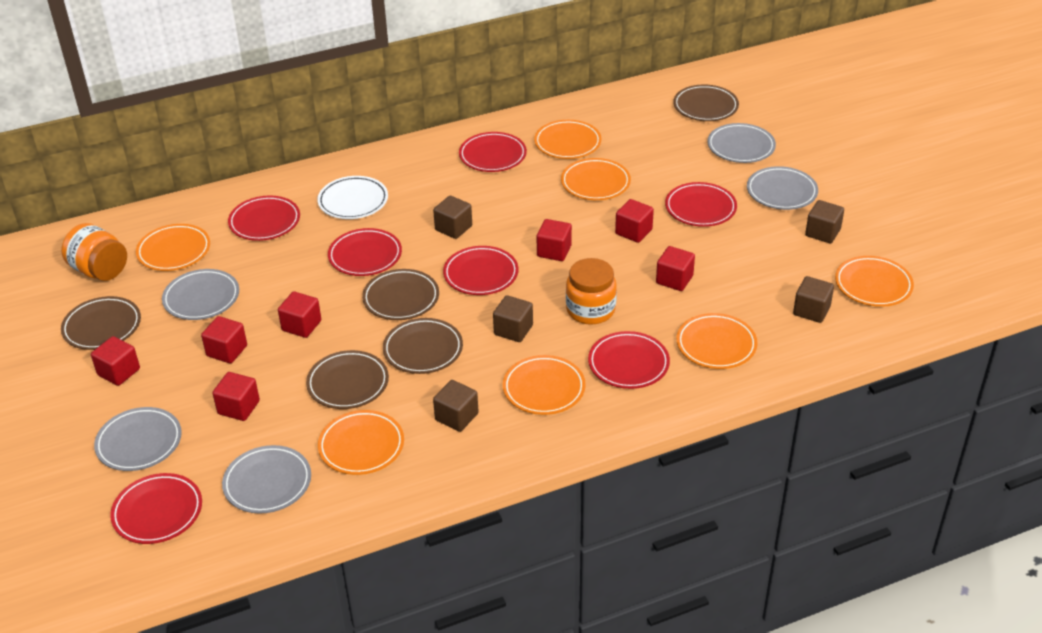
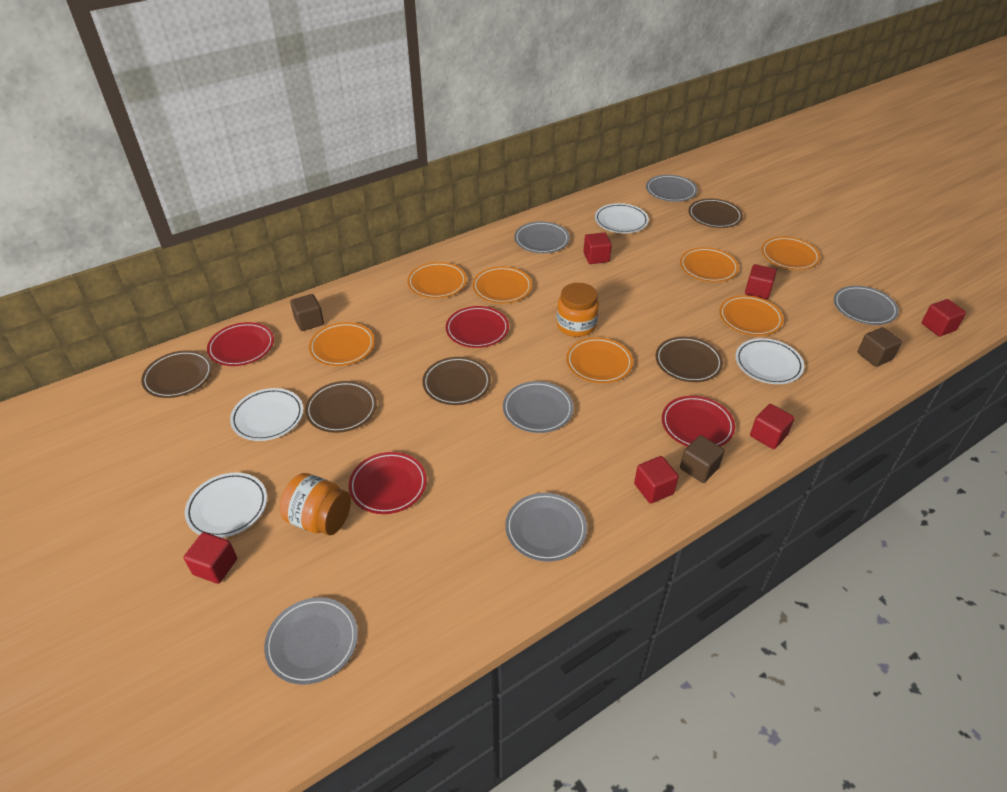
brown cube: 5 -> 3
grey plate: 5 -> 6
red cube: 7 -> 6
red plate: 7 -> 4
white plate: 1 -> 4

